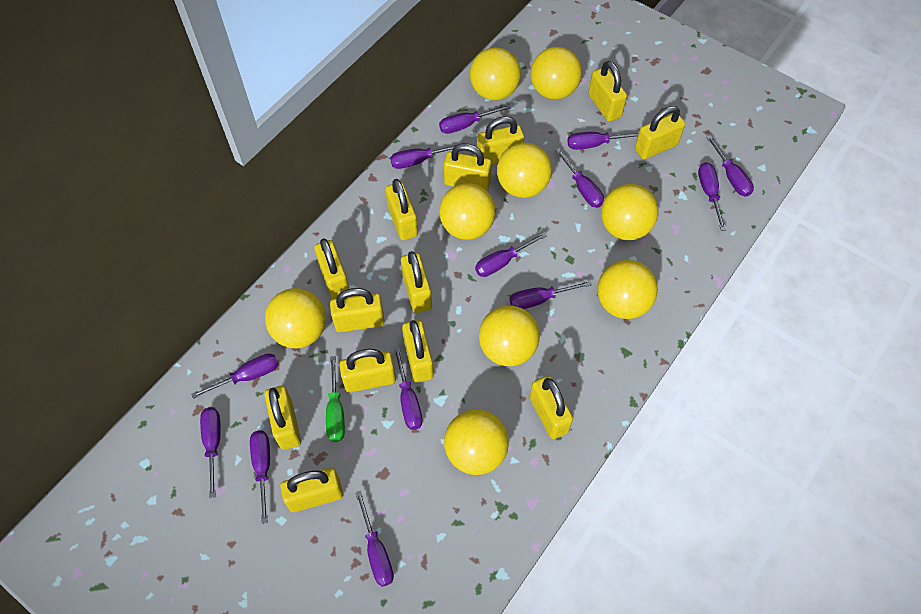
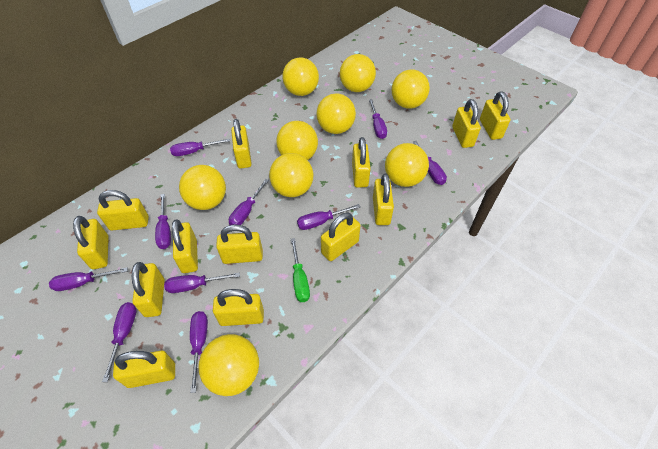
purple screwdriver: 13 -> 10

